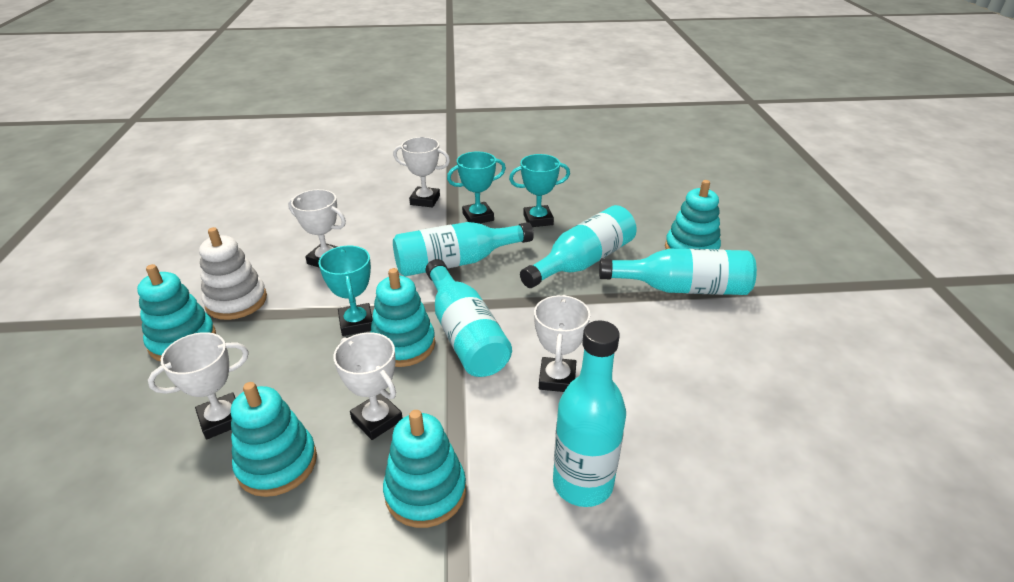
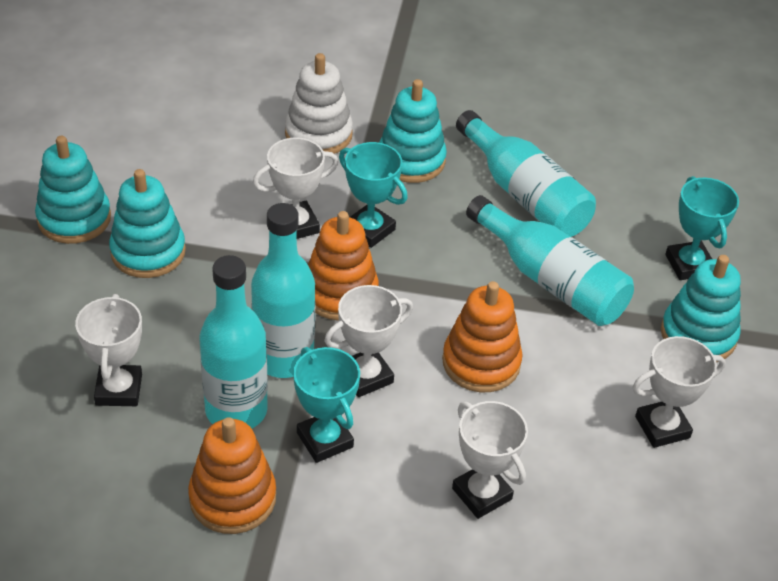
orange stacking toy: 0 -> 3
turquoise bottle: 5 -> 4
turquoise stacking toy: 5 -> 4

